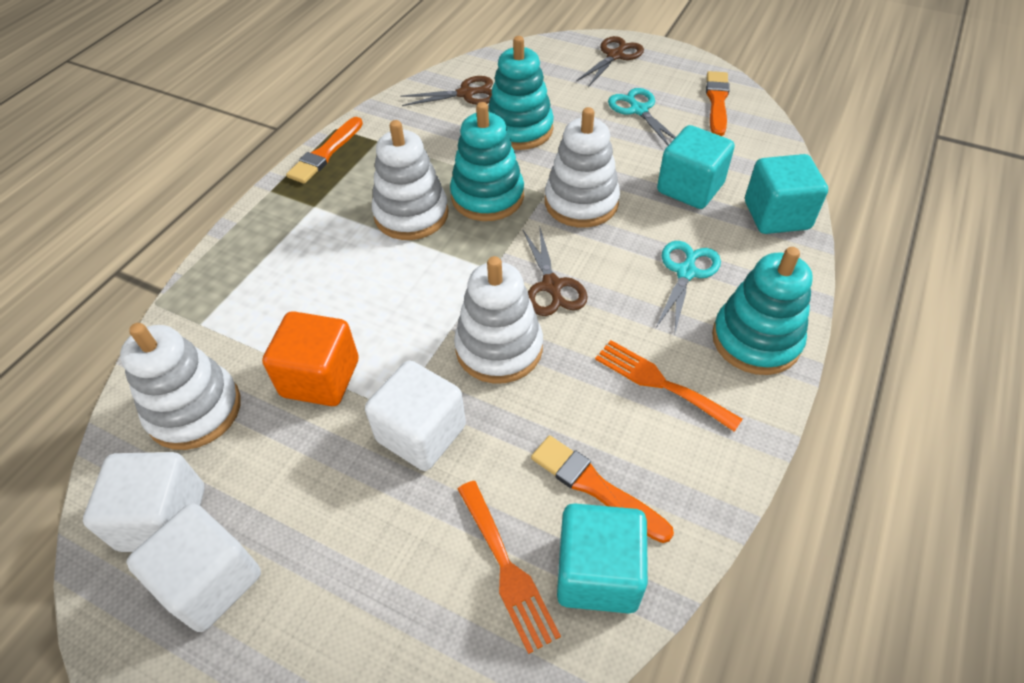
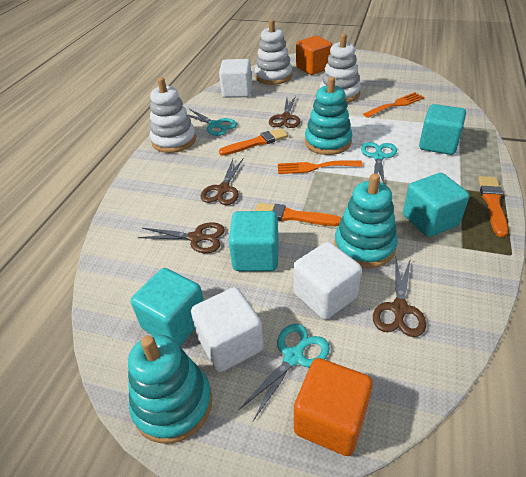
brown scissors: 3 -> 4
orange cube: 1 -> 2
turquoise cube: 3 -> 4
turquoise scissors: 2 -> 3
white stacking toy: 4 -> 3

